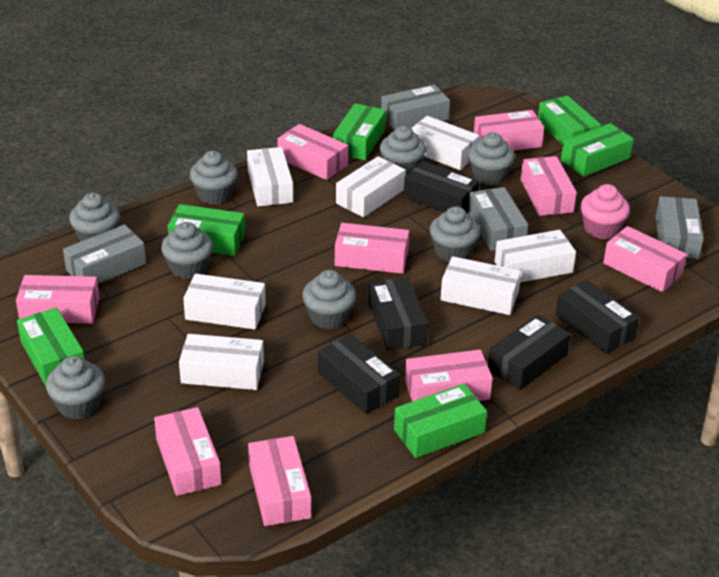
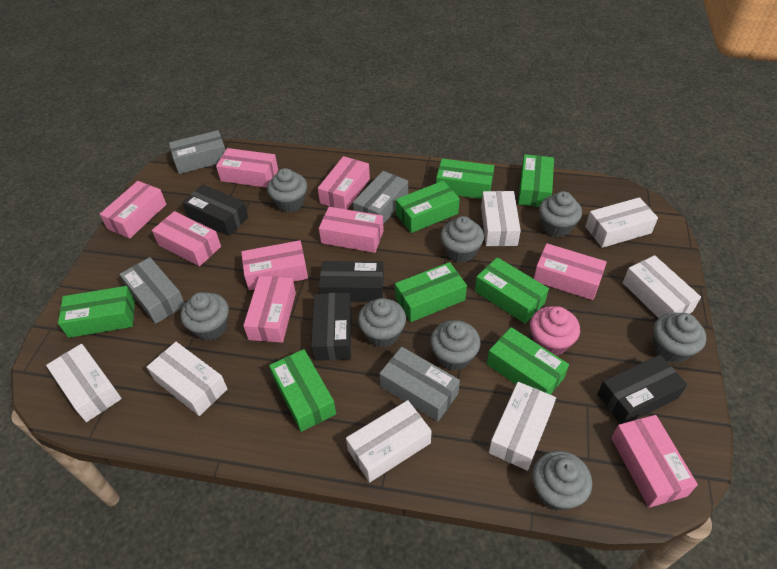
black box: 5 -> 4
green box: 6 -> 8

